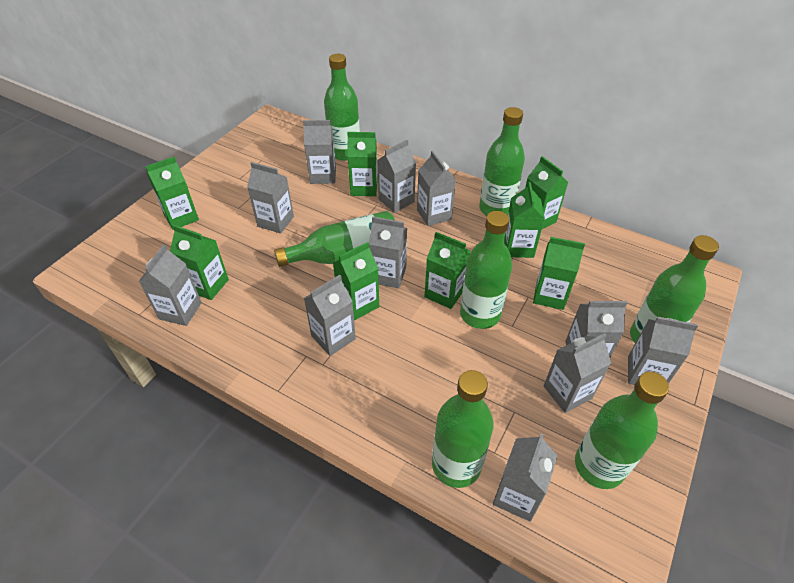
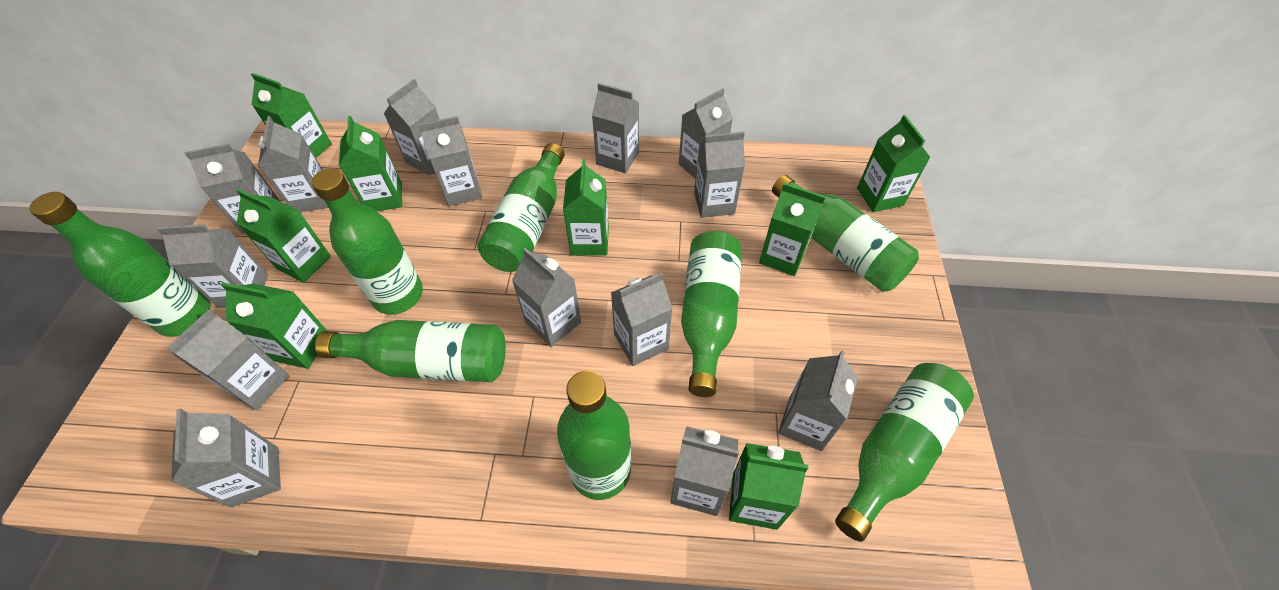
green bottle: 7 -> 8
grey carton: 11 -> 14

